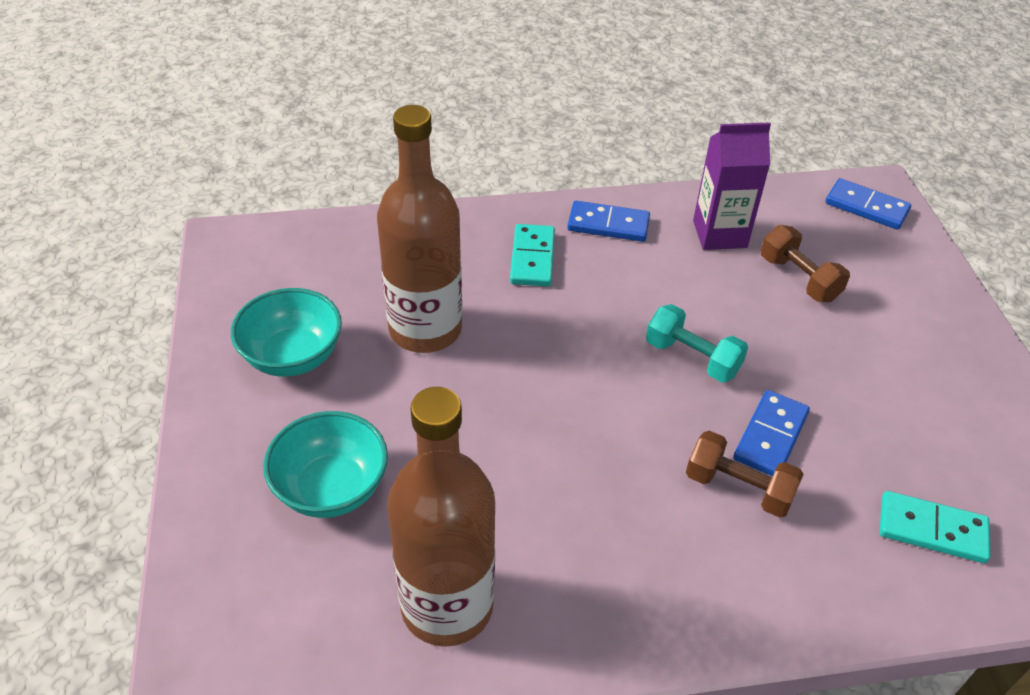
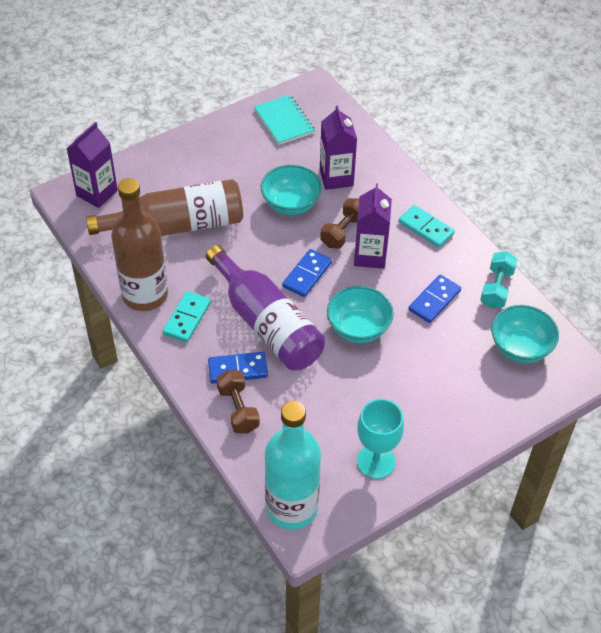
purple bottle: 0 -> 1
purple carton: 1 -> 3
turquoise bottle: 0 -> 1
turquoise bowl: 2 -> 3
turquoise goblet: 0 -> 1
turquoise notebook: 0 -> 1

